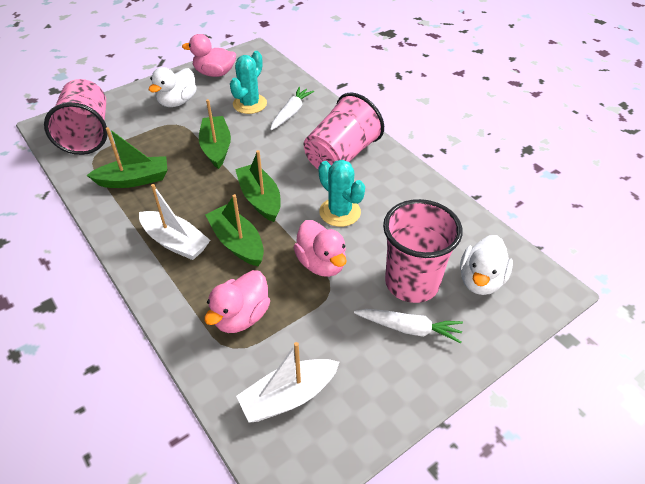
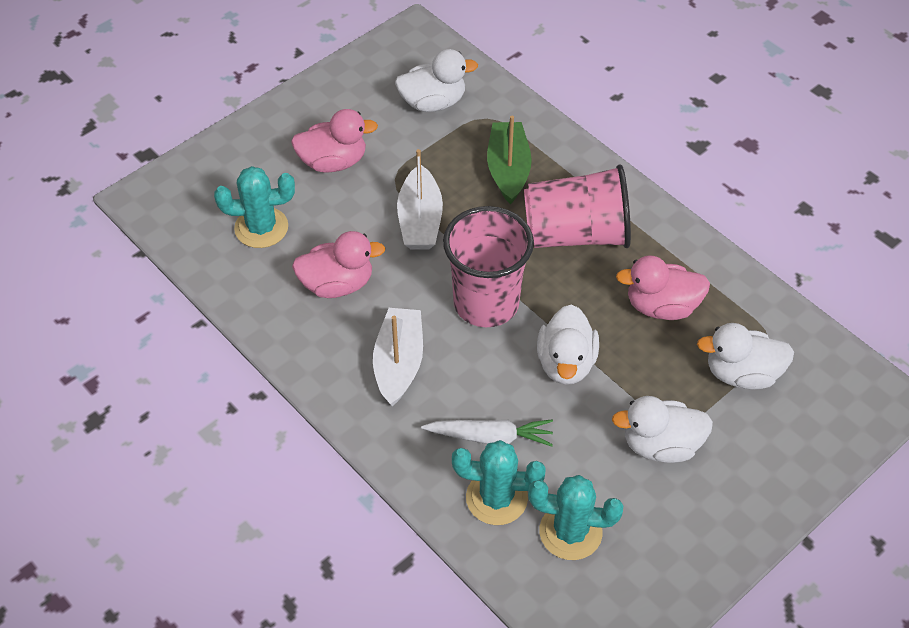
green boat: 4 -> 1
pink cup: 3 -> 2
turquoise cactus: 2 -> 3
white carrot: 2 -> 1
white duck: 2 -> 4

